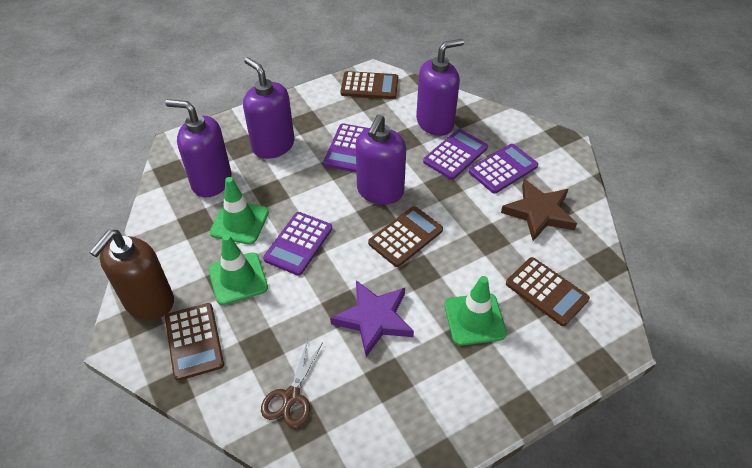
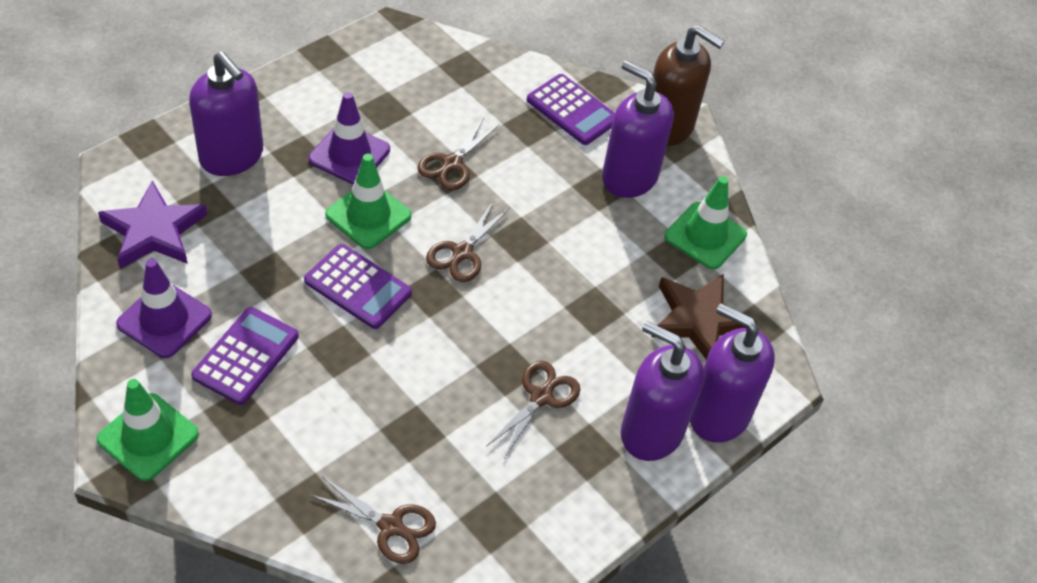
brown calculator: 4 -> 0
brown scissors: 1 -> 4
purple calculator: 4 -> 3
purple traffic cone: 0 -> 2

